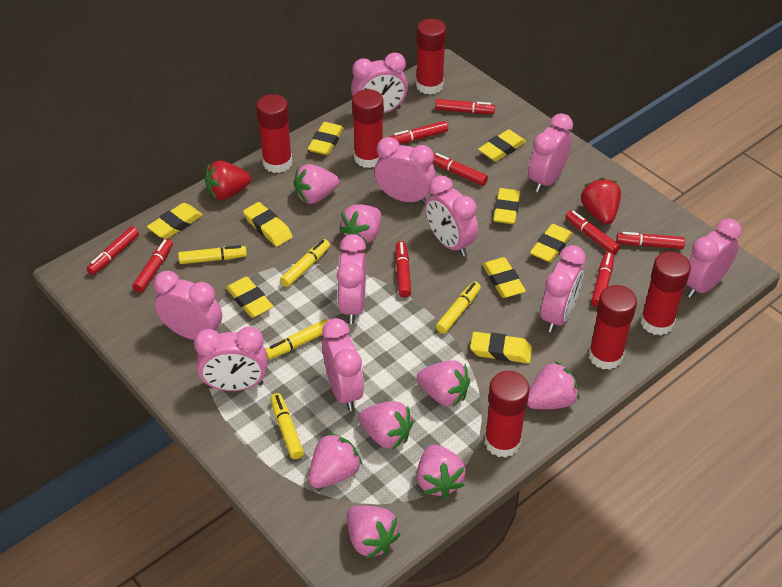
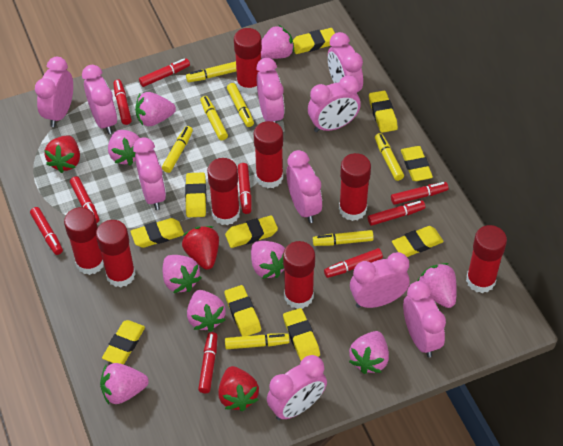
pink strawberry: 8 -> 9
red glue stick: 6 -> 8
red strawberry: 2 -> 3
yellow eraser: 9 -> 10
yellow marker: 5 -> 7

